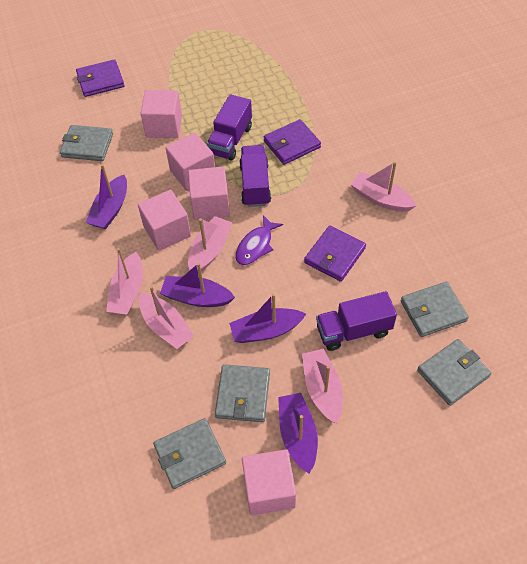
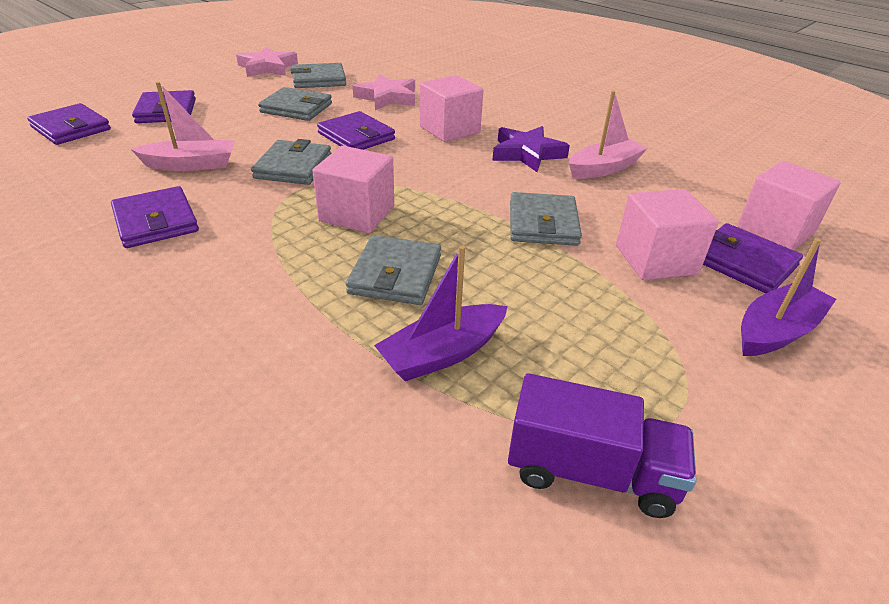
pink boat: 5 -> 2
pink cube: 5 -> 4
pink star: 0 -> 2
purple boat: 4 -> 2
purple fish: 1 -> 0
purple star: 0 -> 1
purple truck: 3 -> 1
purple wallet: 3 -> 5

